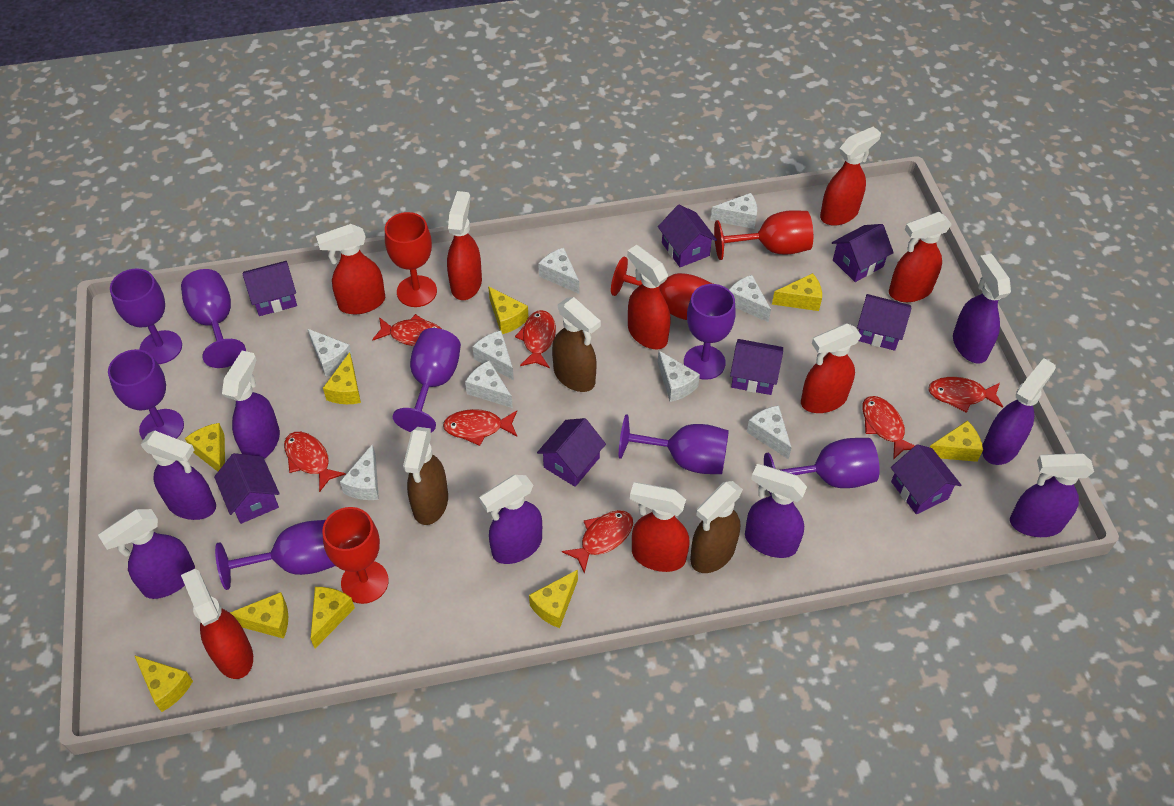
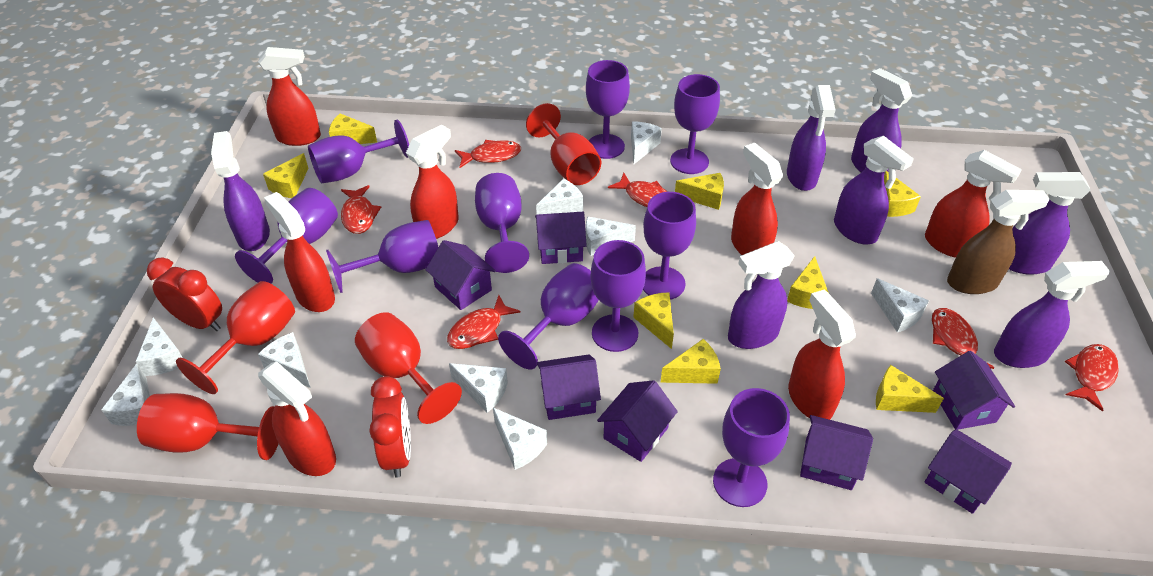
brown spray bottle: 3 -> 1
purple goblet: 8 -> 10
purple house: 8 -> 7
purple spray bottle: 8 -> 7
red clock: 0 -> 2
red fish: 7 -> 6
red spray bottle: 8 -> 7
yellow cheese: 9 -> 8

